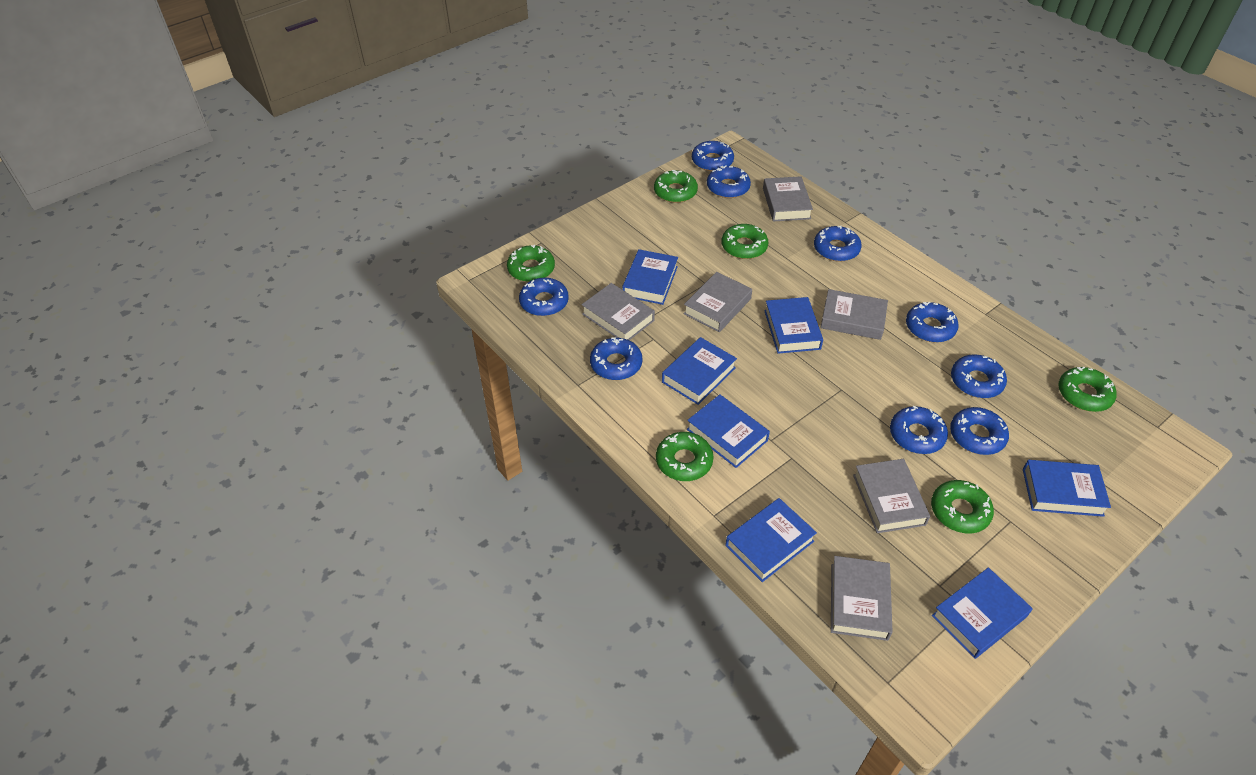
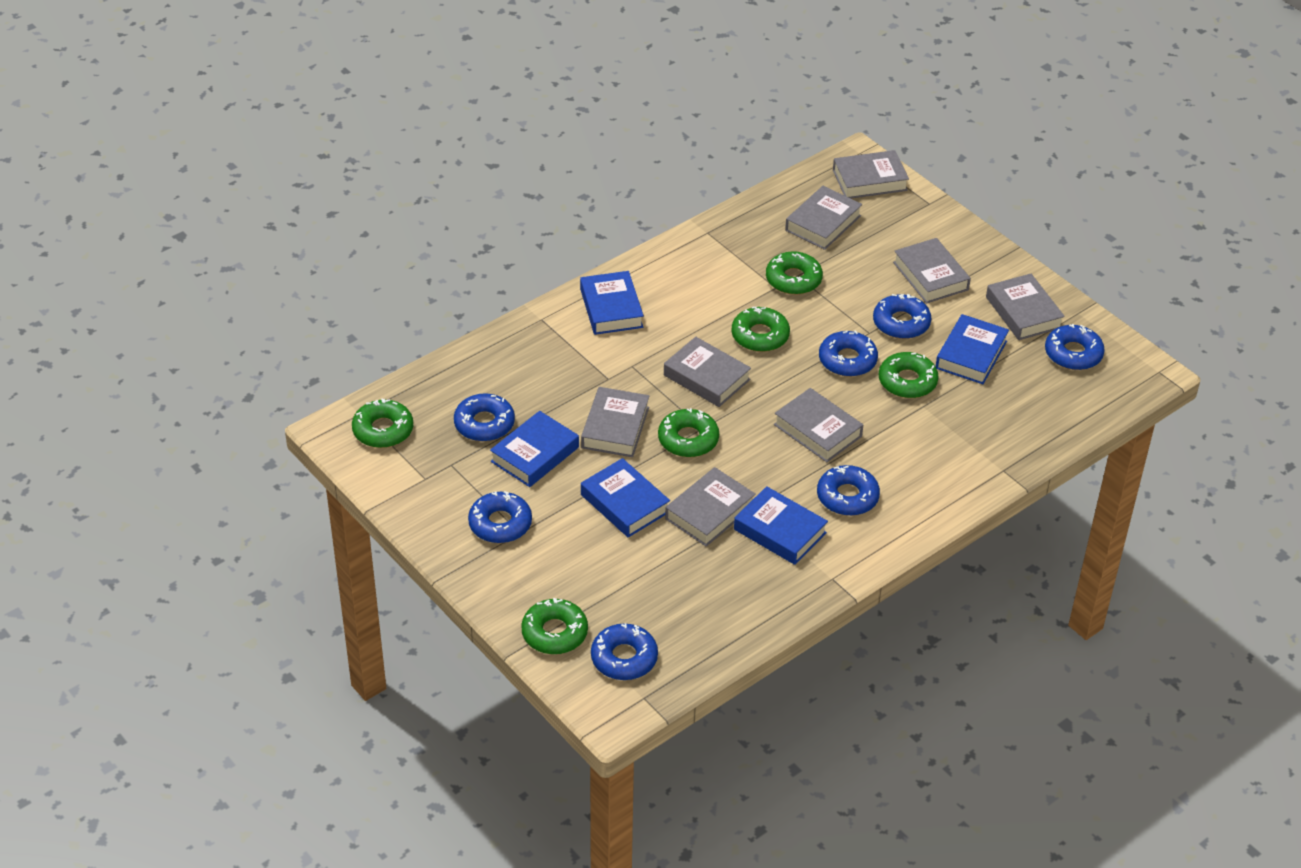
blue book: 7 -> 5
blue donut: 9 -> 7
grey book: 6 -> 8

